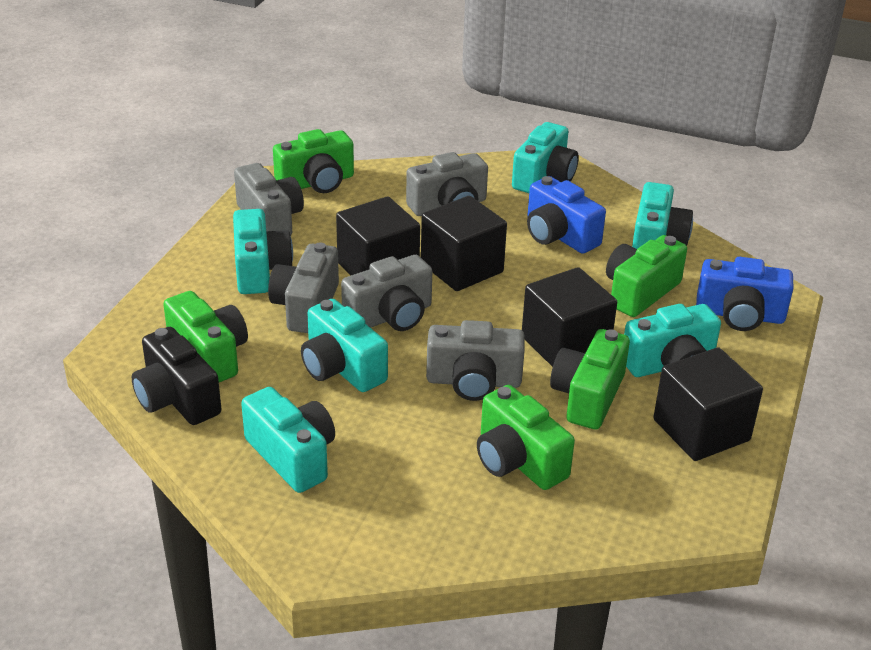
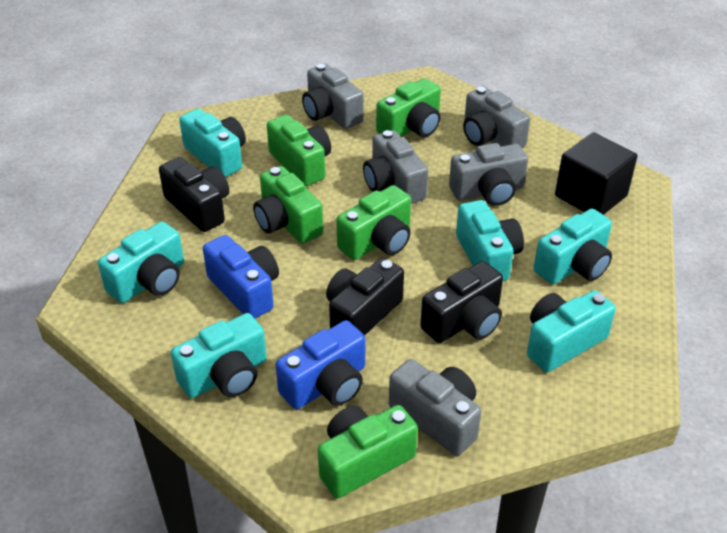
black camera: 1 -> 3
black cube: 4 -> 1

